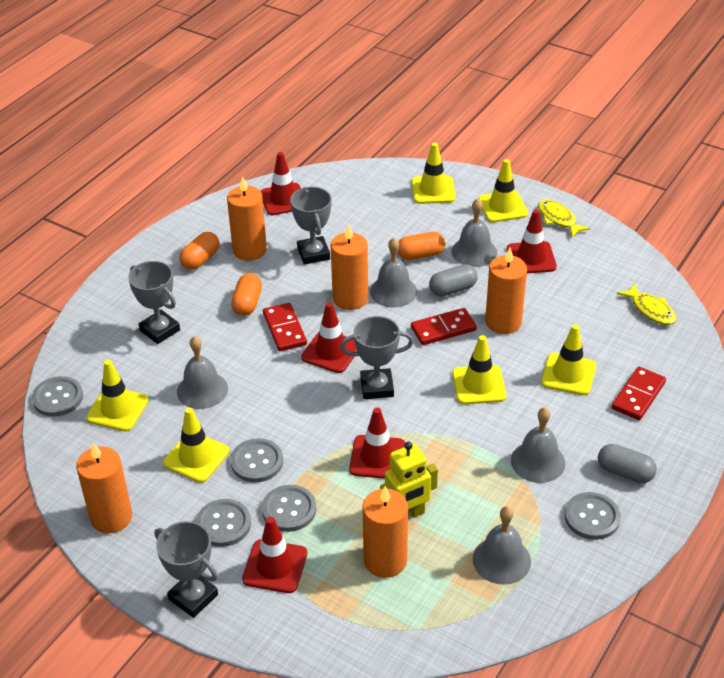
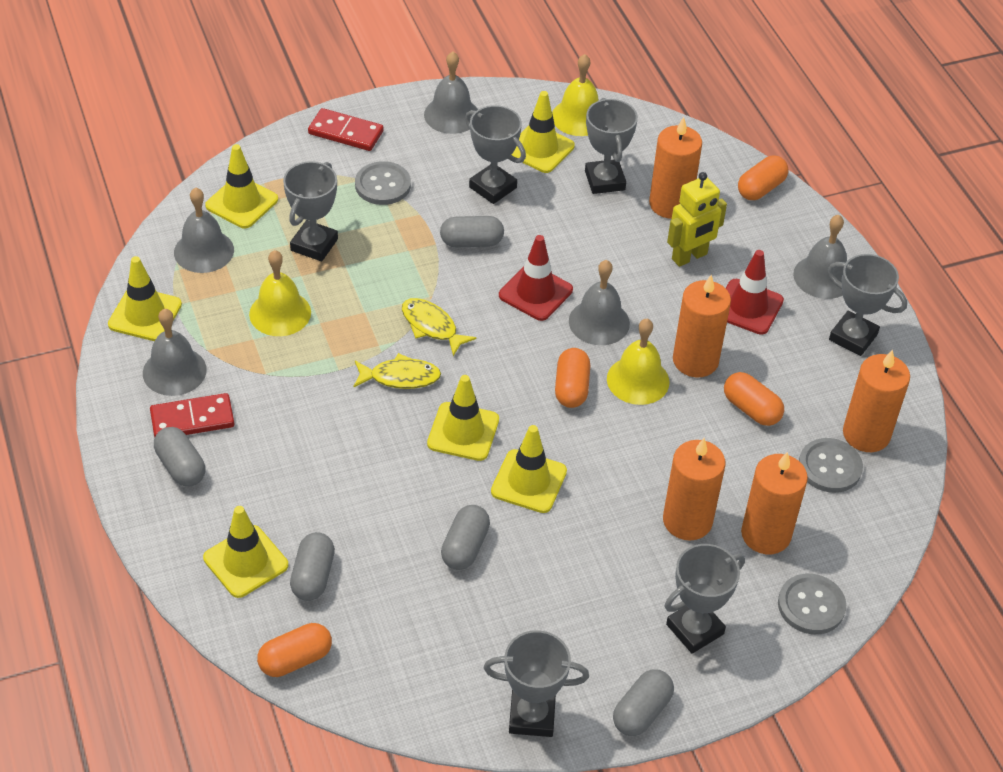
grey button: 5 -> 3
grey capsule: 2 -> 5
grey trophy: 4 -> 6
orange capsule: 3 -> 4
red domino: 3 -> 2
red traffic cone: 5 -> 2
yellow bell: 0 -> 3

